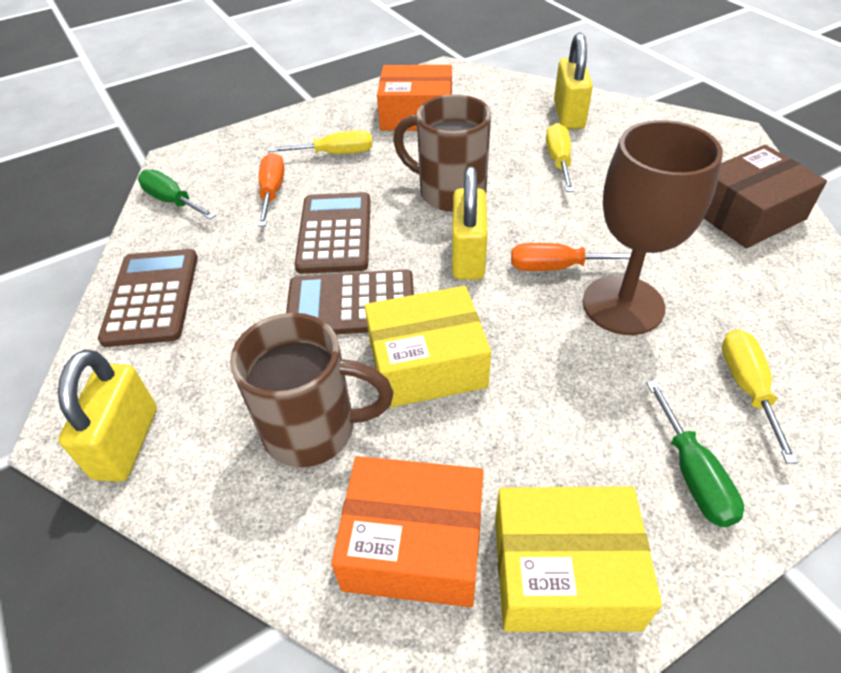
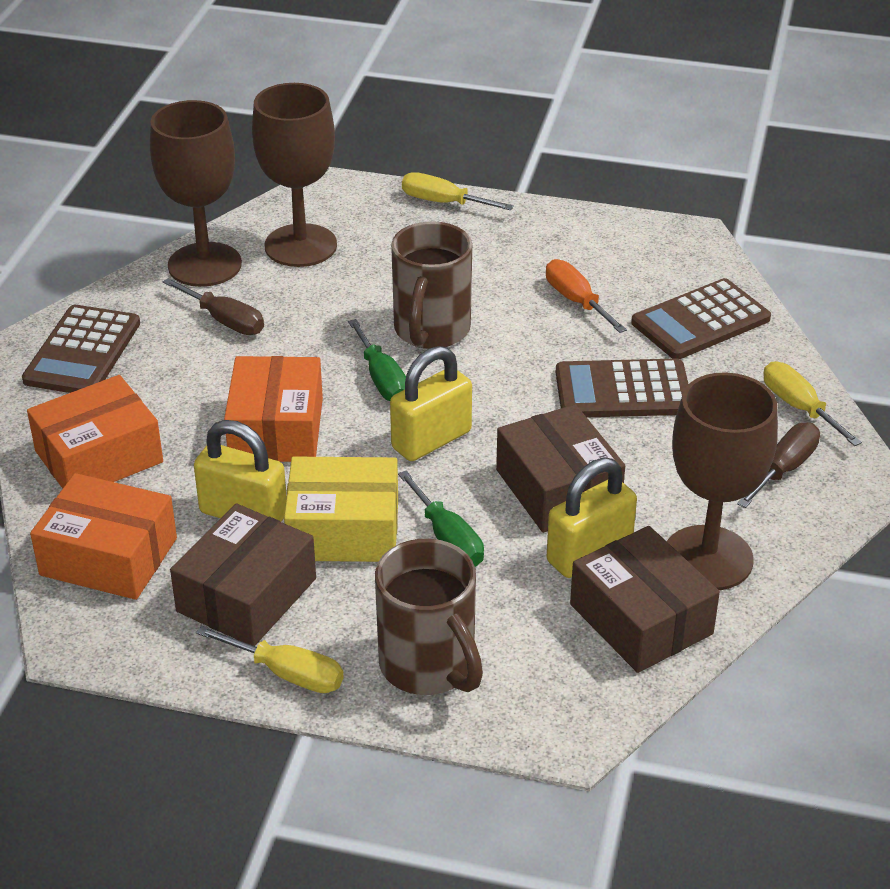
brown box: 1 -> 3
brown goblet: 1 -> 3
brown screwdriver: 0 -> 2
orange box: 2 -> 3
orange screwdriver: 2 -> 1
yellow box: 2 -> 1

